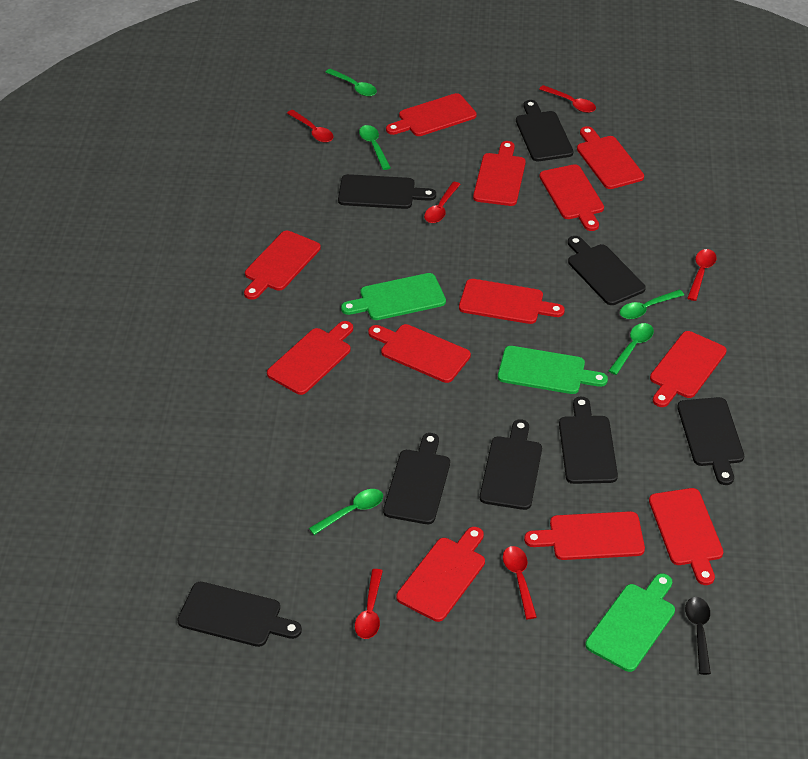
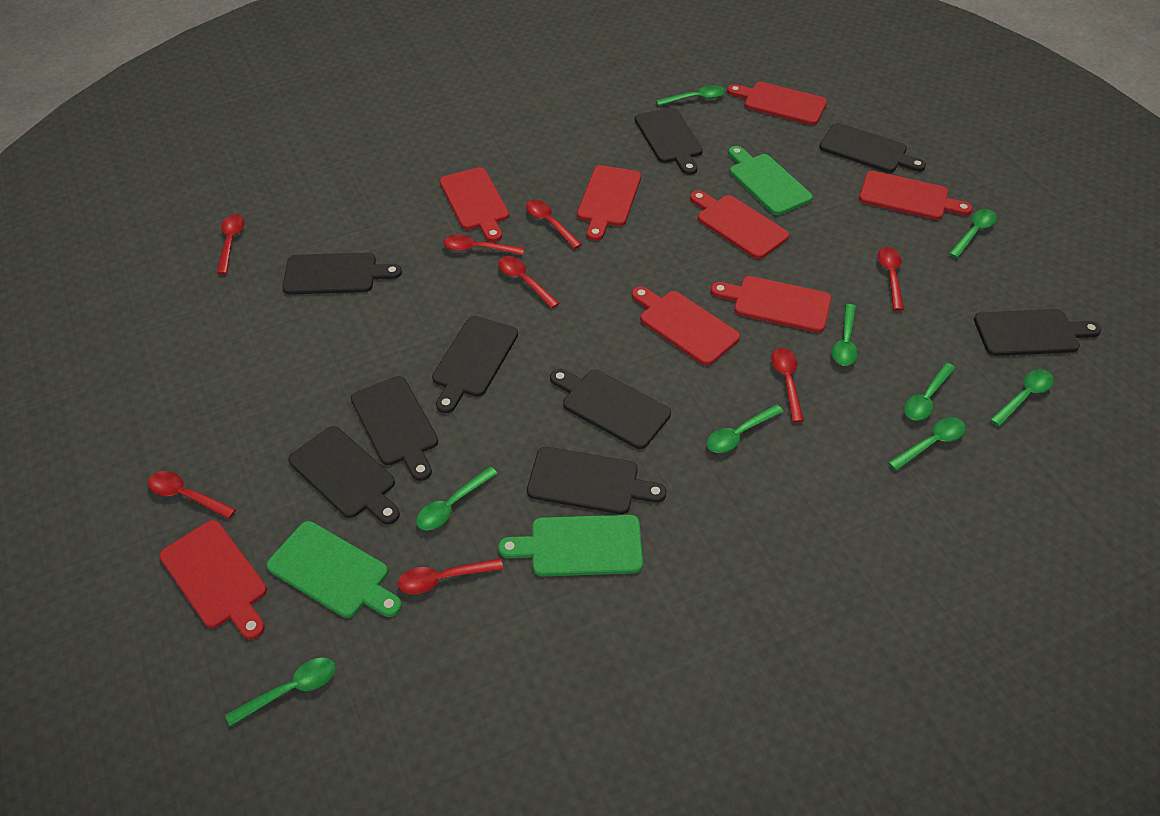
black cutting board: 8 -> 9
black spoon: 1 -> 0
green spoon: 5 -> 9
red cutting board: 12 -> 8
red spoon: 6 -> 8

